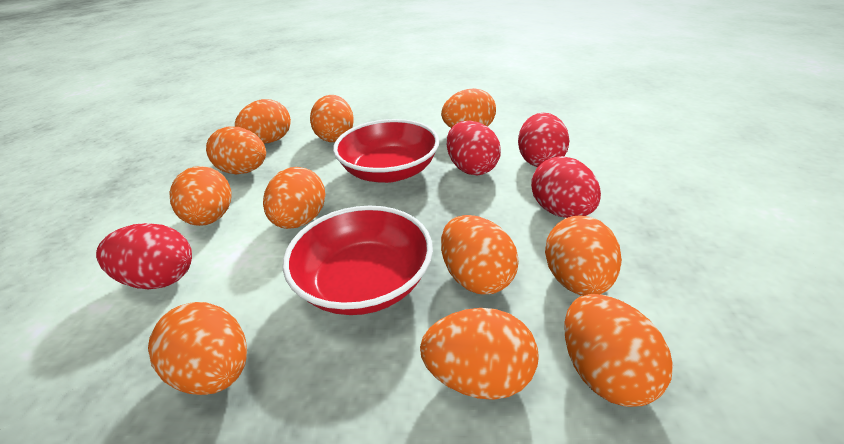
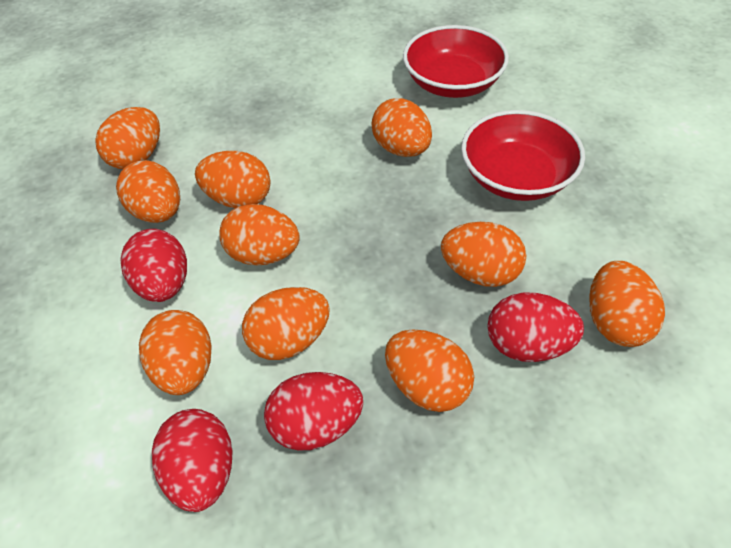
orange egg: 11 -> 10

